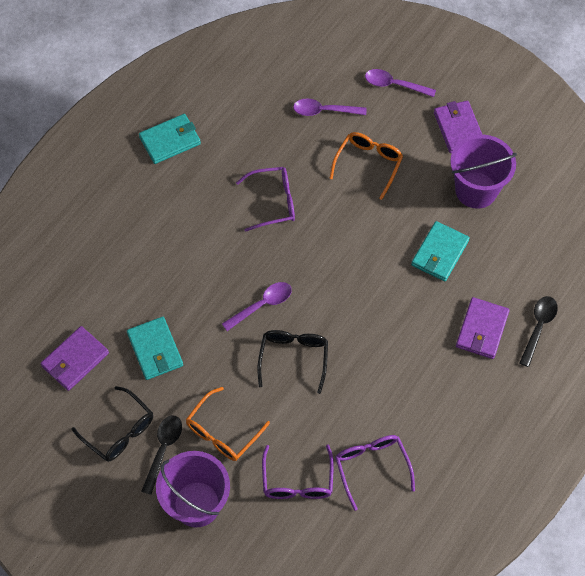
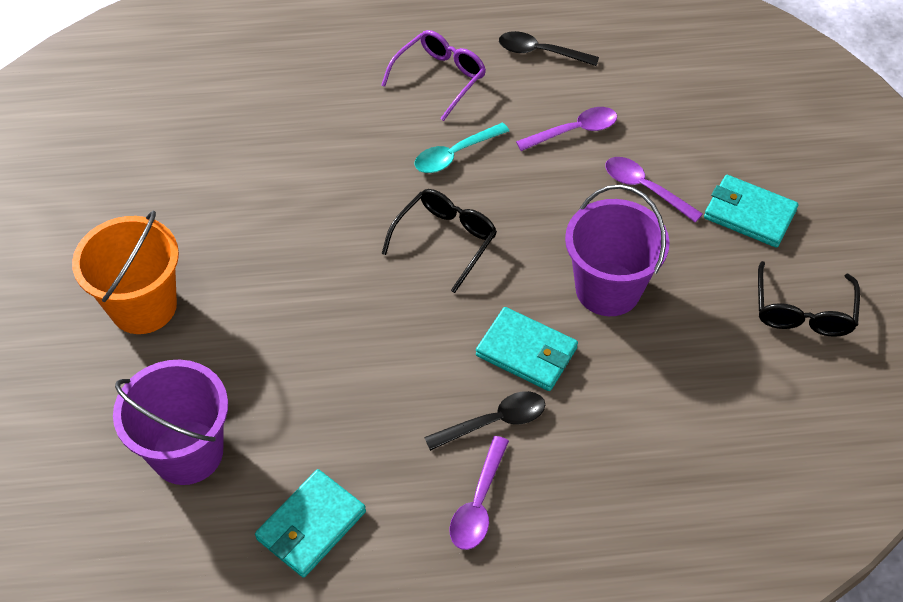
orange bucket: 0 -> 1
orange glasses: 2 -> 0
purple glasses: 3 -> 1
purple wallet: 3 -> 0
turquoise spoon: 0 -> 1

